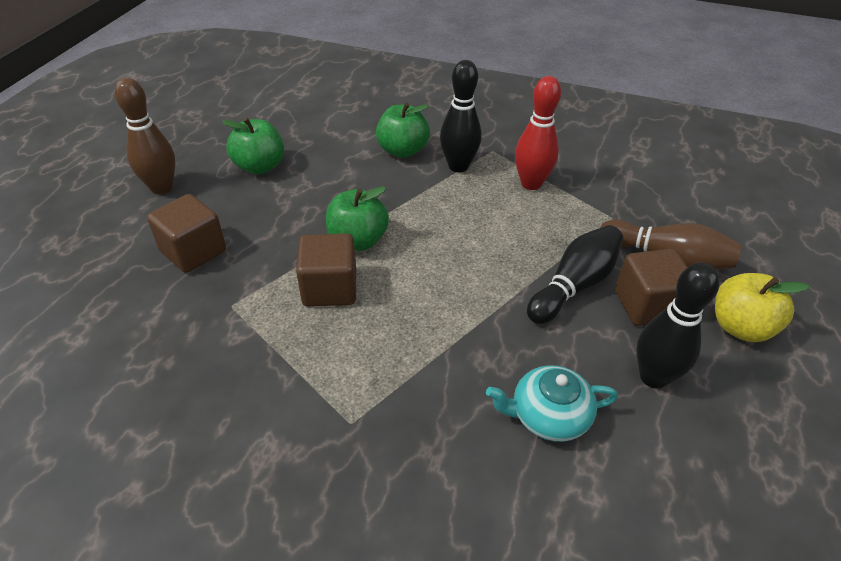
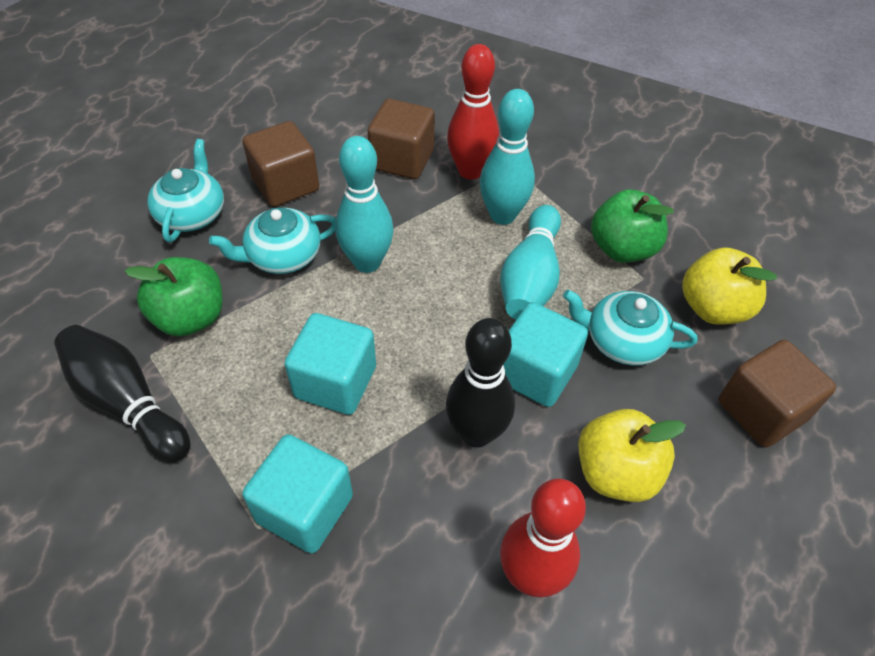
black bowling pin: 3 -> 2
brown bowling pin: 2 -> 0
green apple: 3 -> 2
red bowling pin: 1 -> 2
turquoise bowling pin: 0 -> 3
turquoise cube: 0 -> 3
turquoise teapot: 1 -> 3
yellow apple: 1 -> 2

